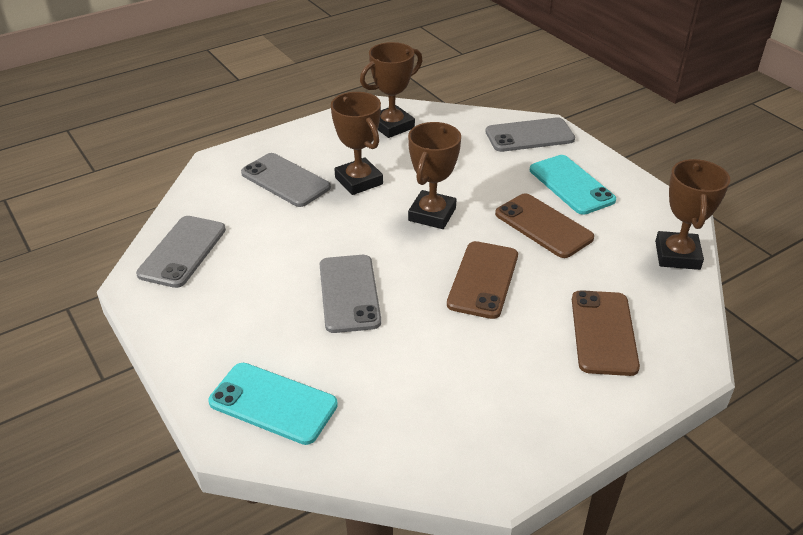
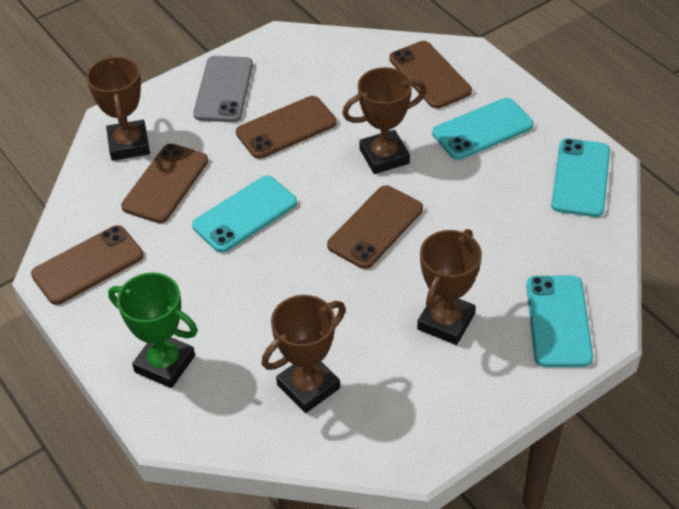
brown phone: 3 -> 5
green trophy: 0 -> 1
grey phone: 4 -> 1
turquoise phone: 2 -> 4

